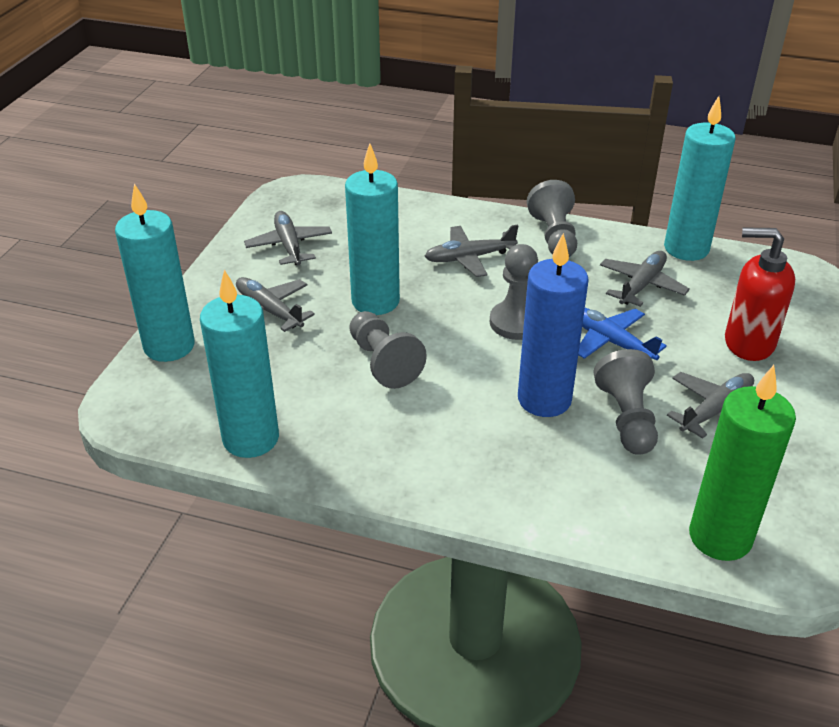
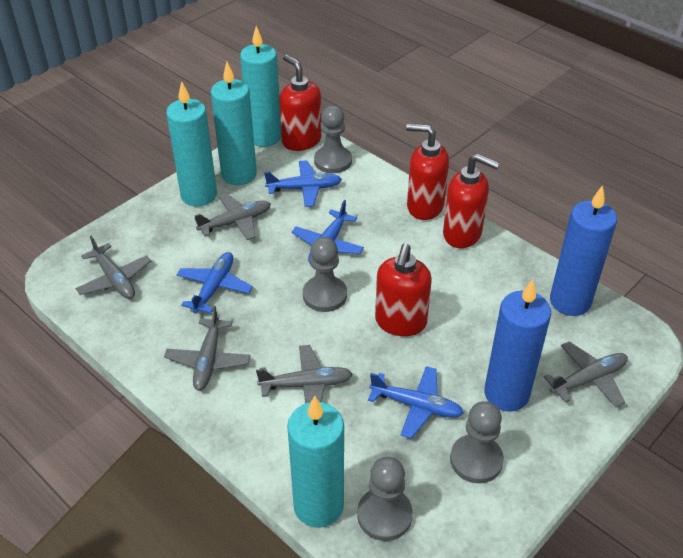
blue candle: 1 -> 2
blue plane: 1 -> 4
green candle: 1 -> 0
red soap dispenser: 1 -> 4

